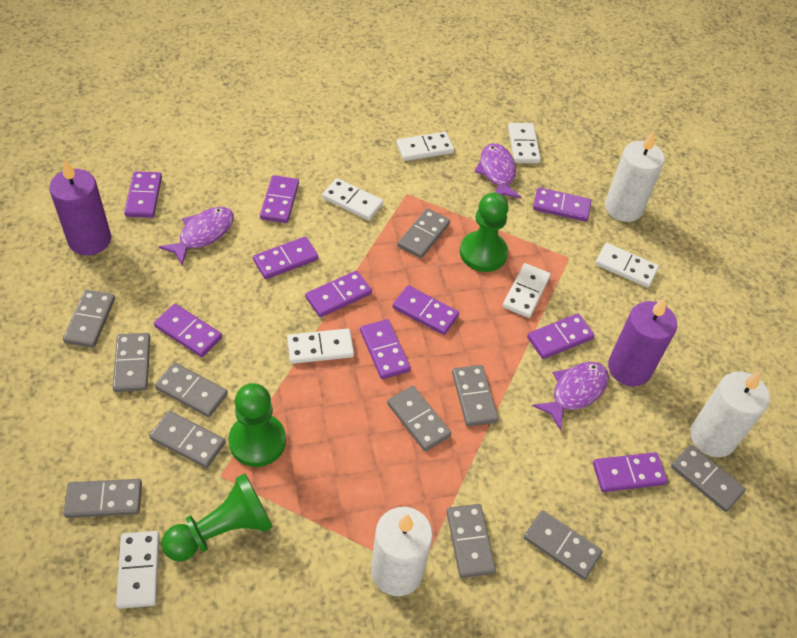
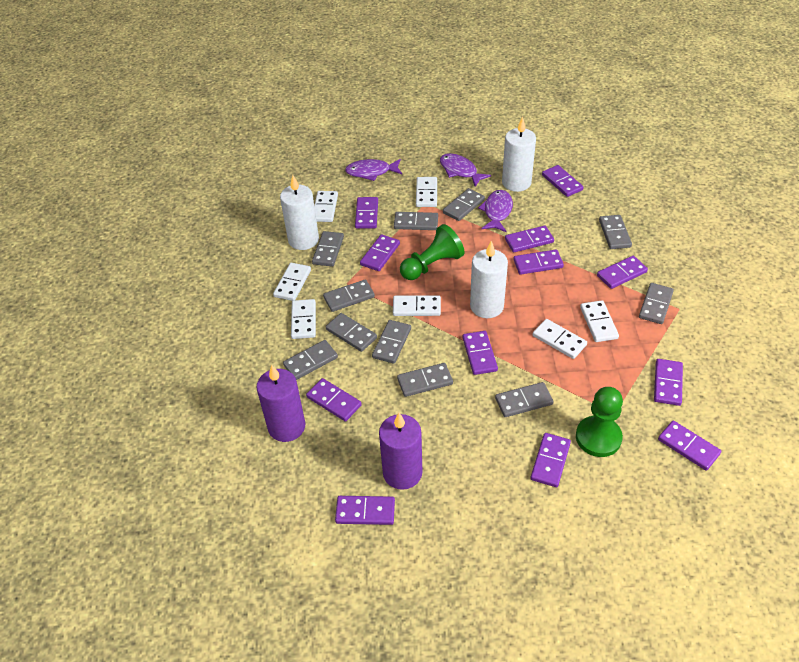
green pawn: 3 -> 2
purple domino: 10 -> 12

